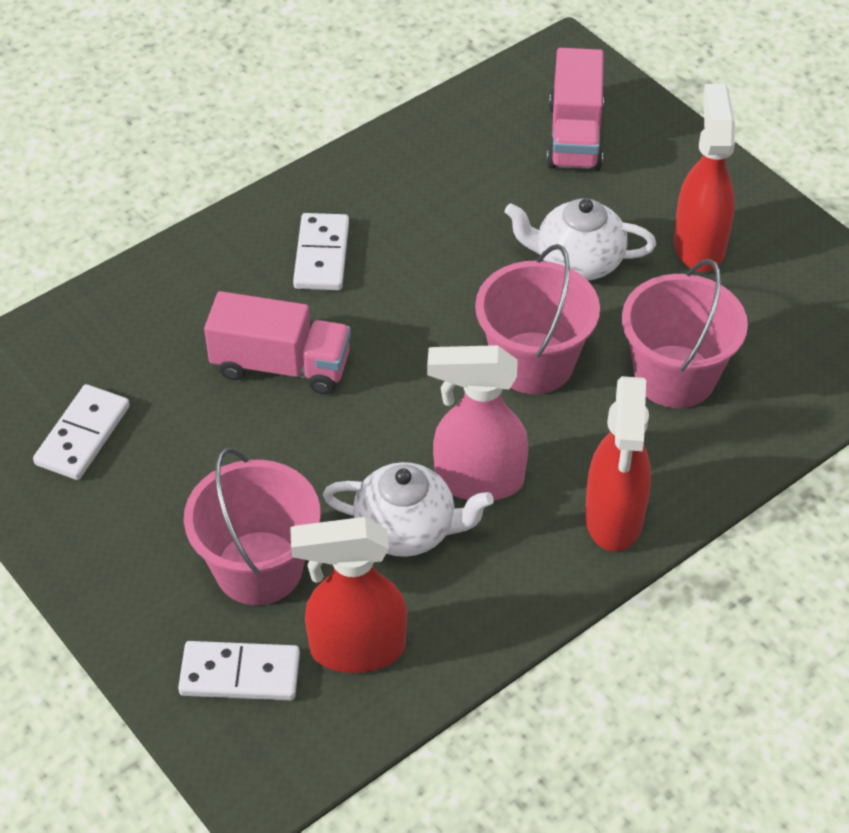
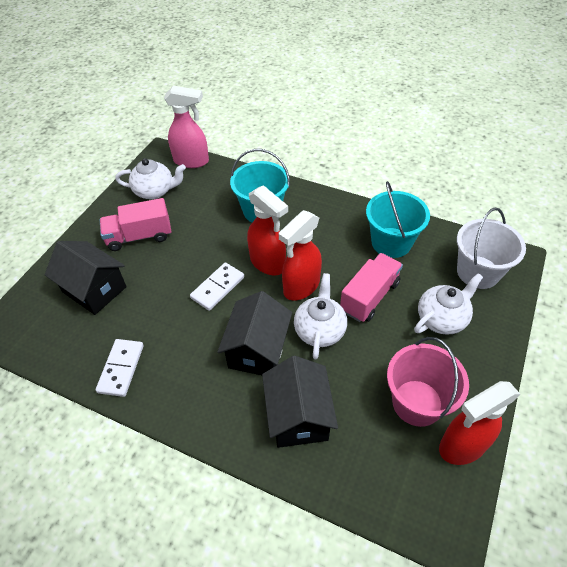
black house: 0 -> 3
pink bucket: 3 -> 1
turquoise bucket: 0 -> 2
white bucket: 0 -> 1
white domino: 3 -> 2
white teapot: 2 -> 3

